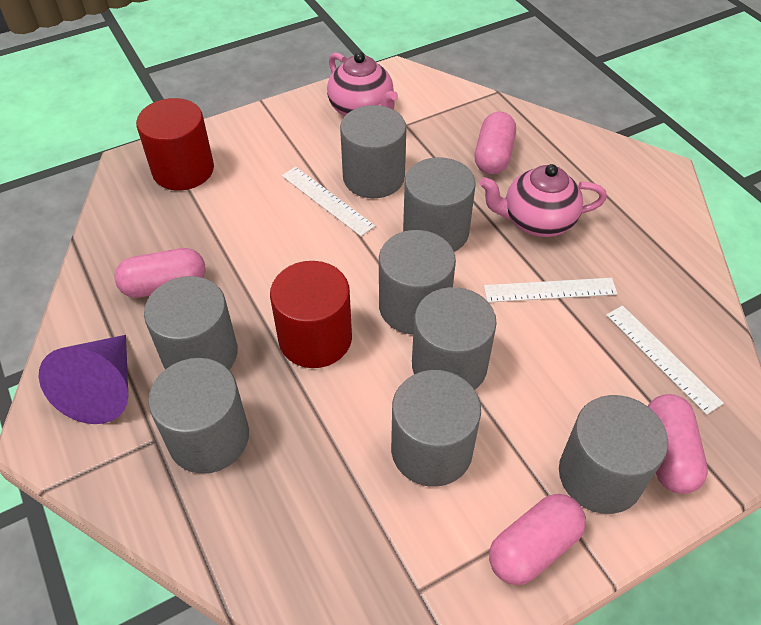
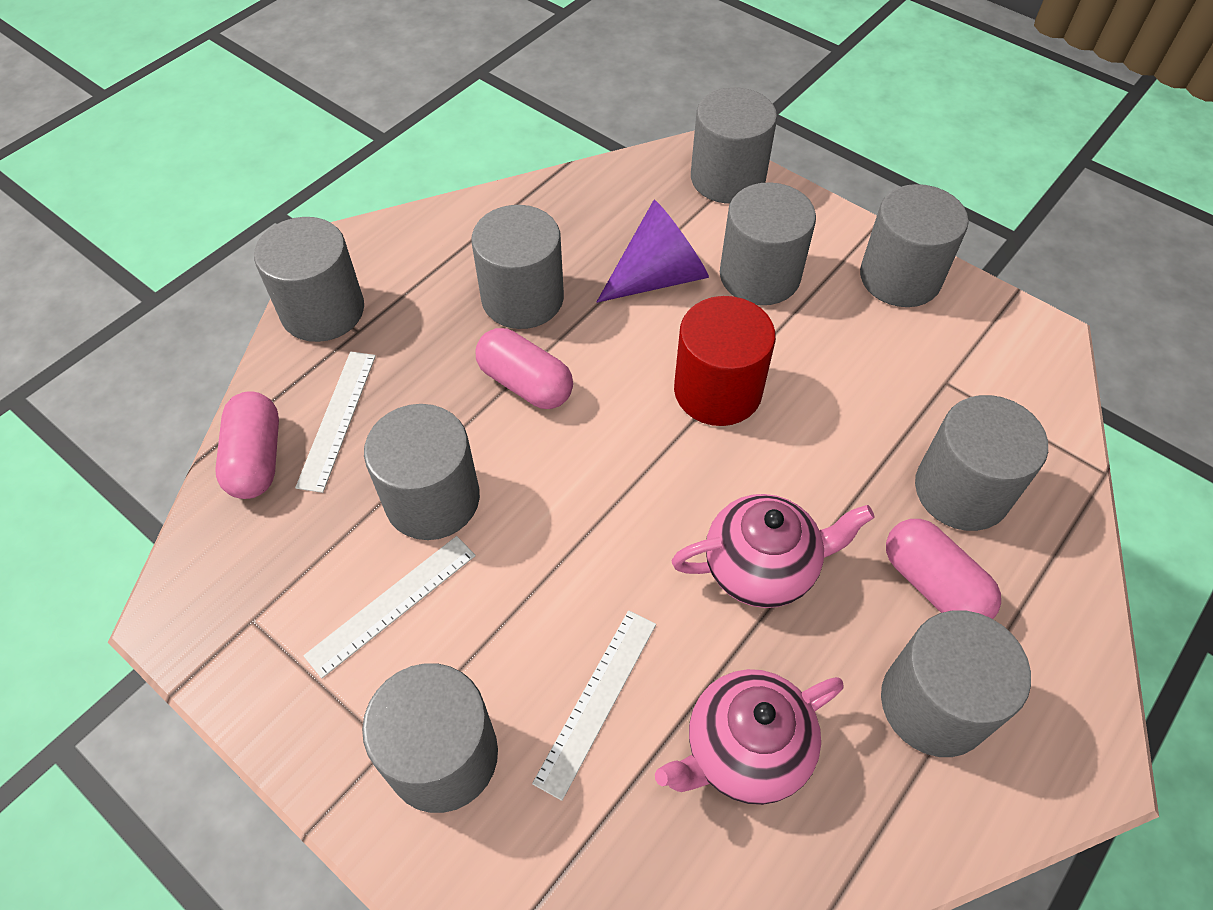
grey cylinder: 8 -> 9
pink capsule: 4 -> 3
red cylinder: 2 -> 1

